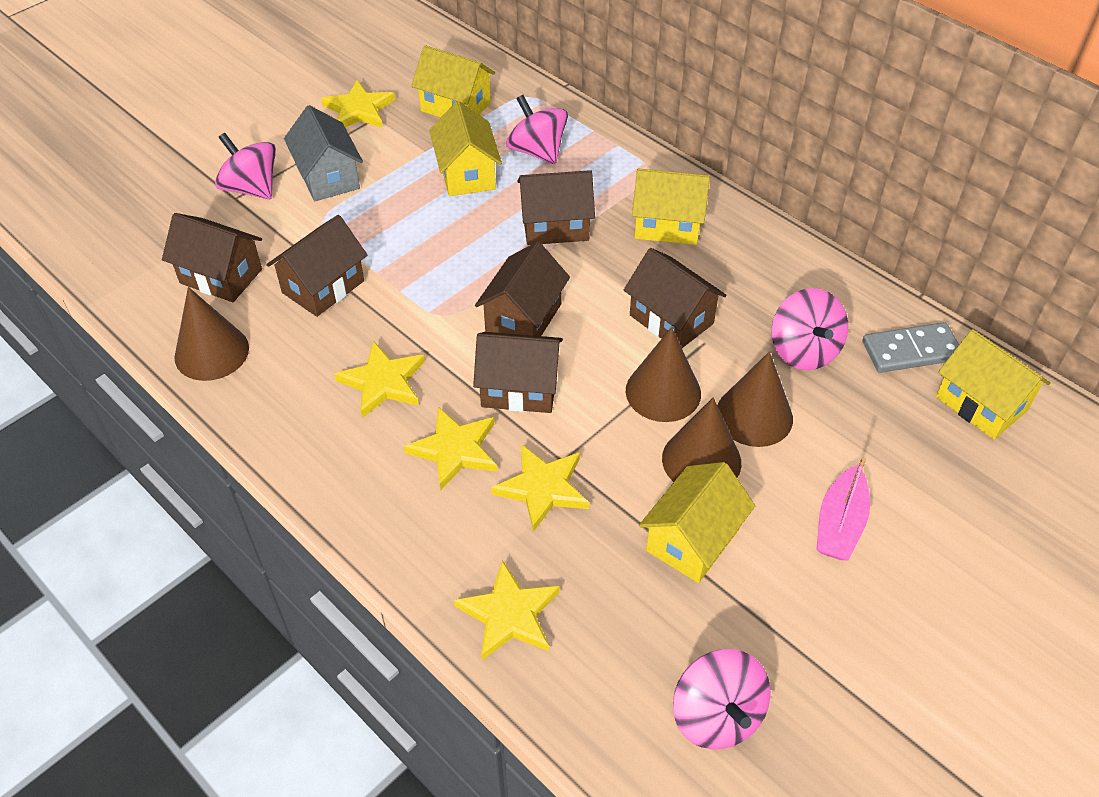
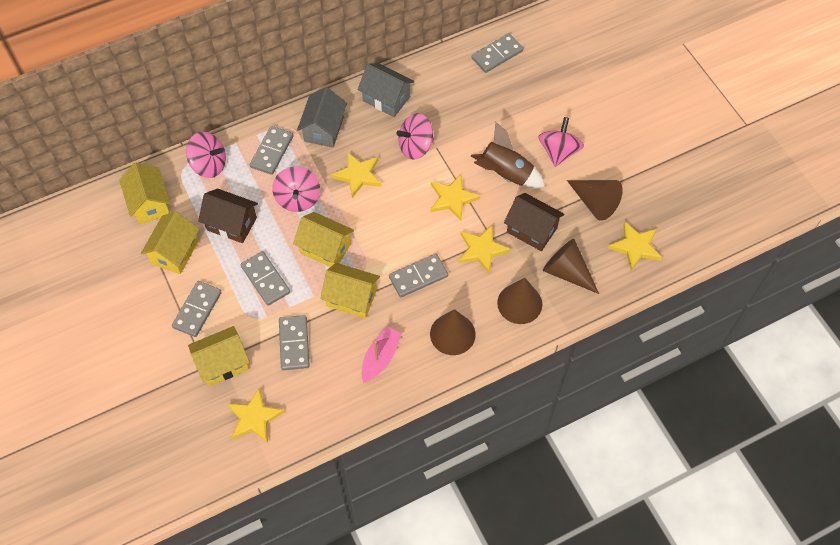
brown house: 6 -> 2
brown rocket: 0 -> 1
grey domino: 1 -> 6
grey house: 1 -> 2

